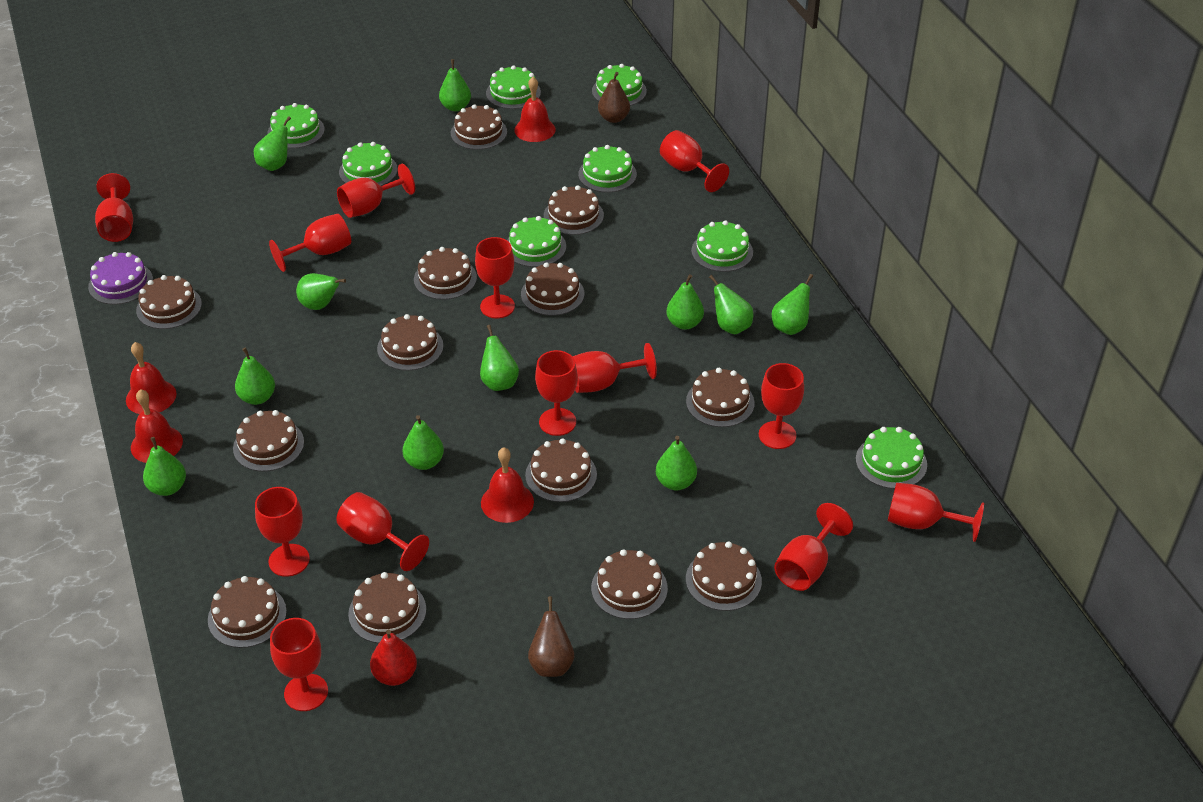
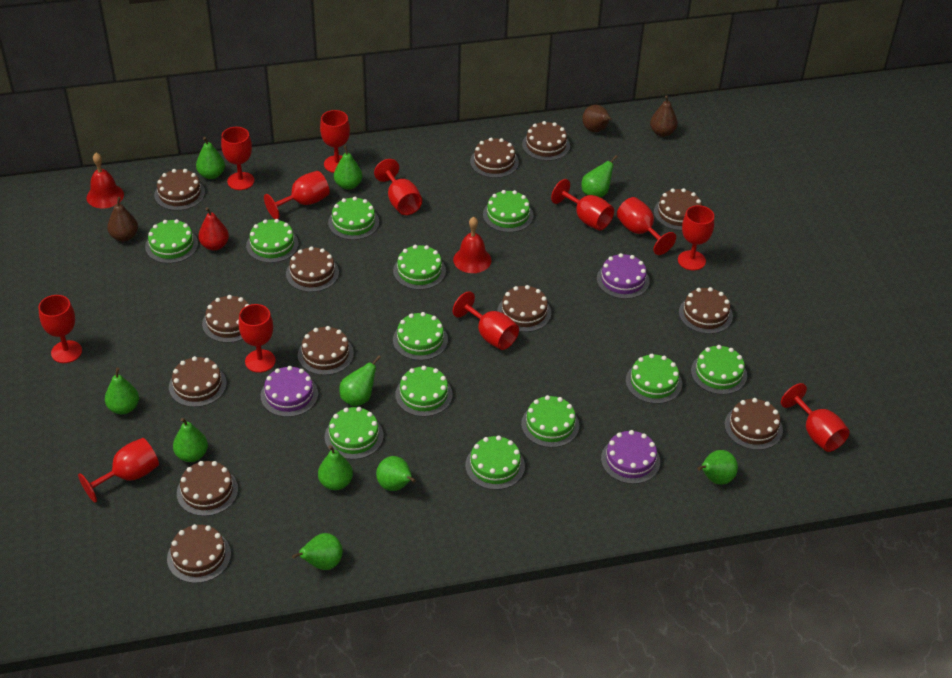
brown pear: 2 -> 3
green cake: 8 -> 12
green pear: 11 -> 10
purple cake: 1 -> 3
red bell: 4 -> 2
red goblet: 13 -> 12

